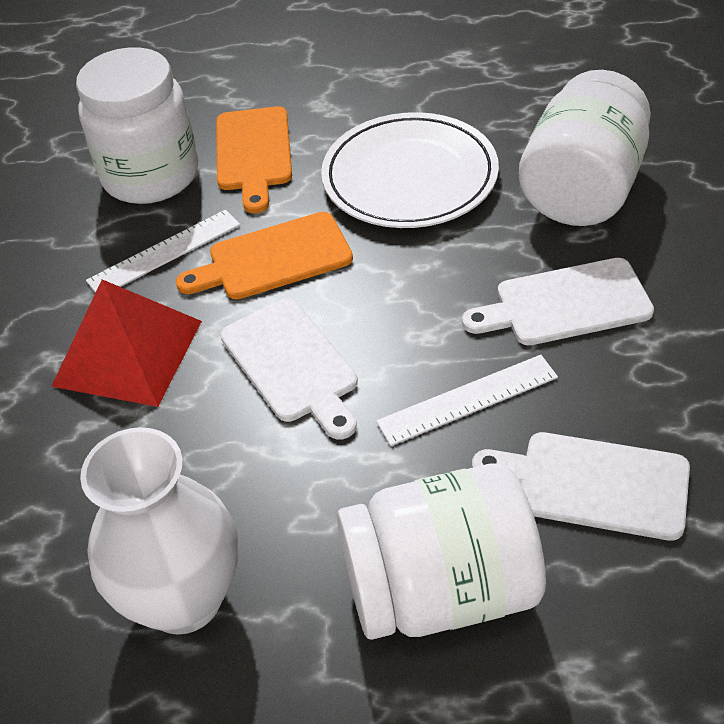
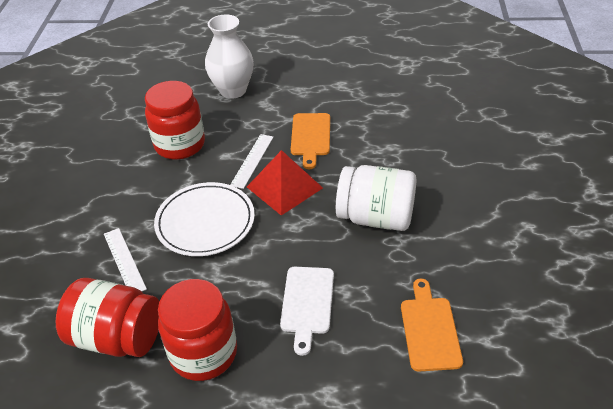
red jar: 0 -> 3
white cutting board: 3 -> 1
white jar: 3 -> 1

